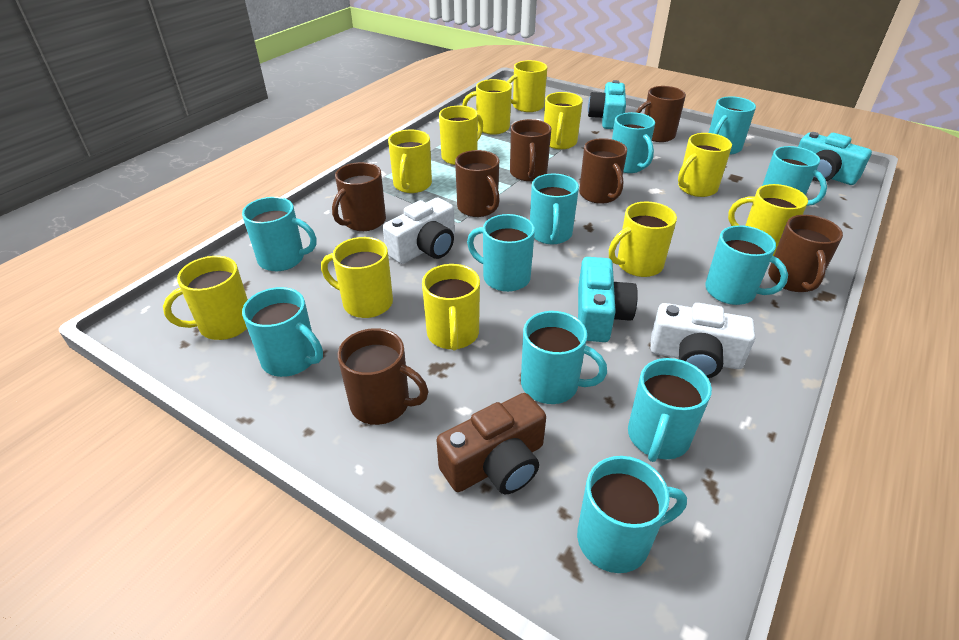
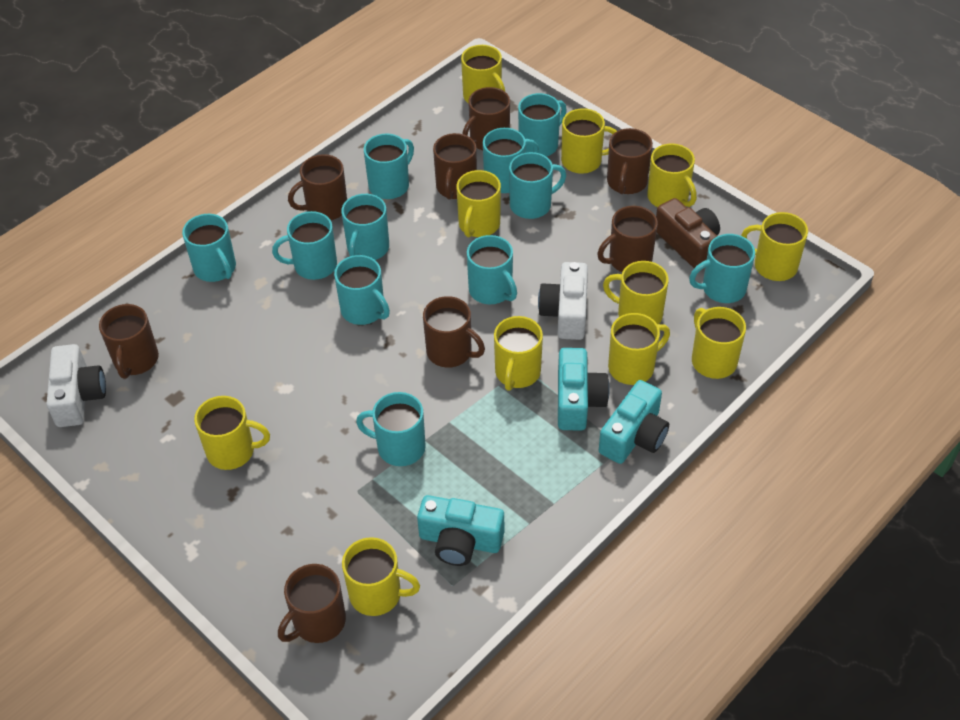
brown mug: 7 -> 8

